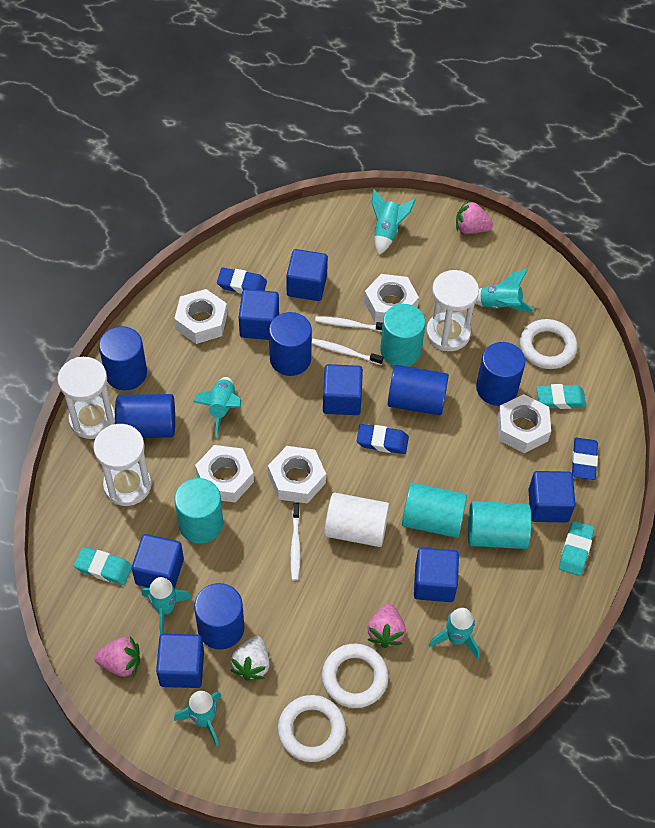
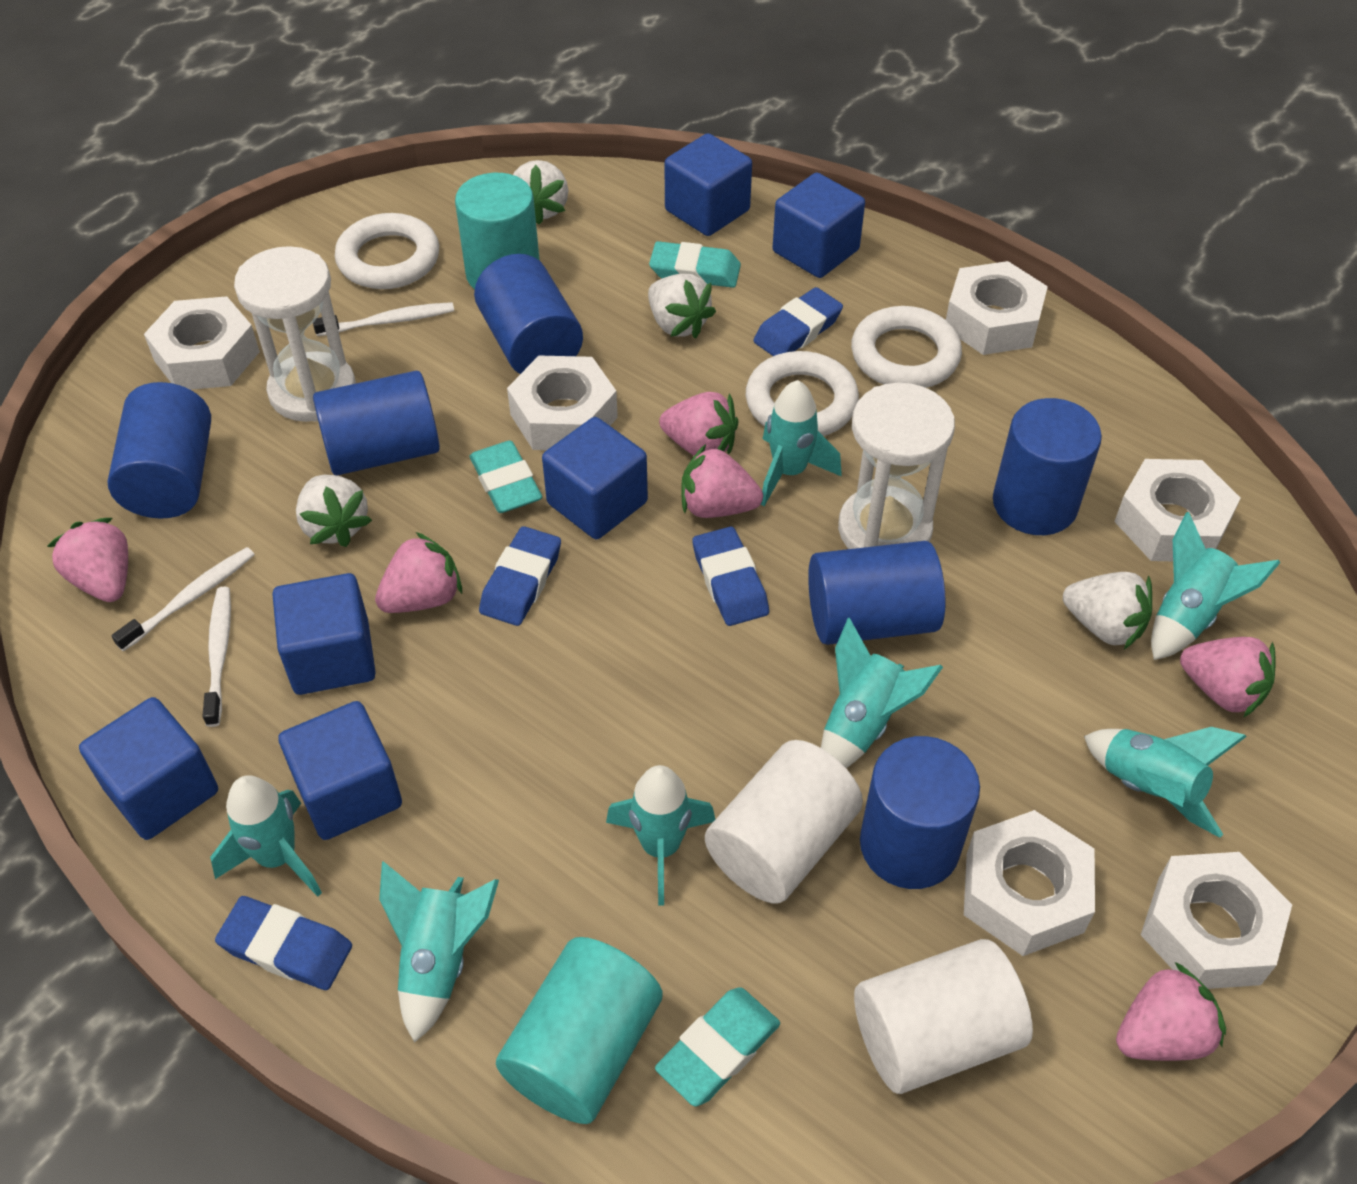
blue cube: 7 -> 6
blue eraser: 3 -> 4
pink strawberry: 3 -> 6
turquoise cylinder: 4 -> 2
turquoise rocket: 6 -> 7
white cylinder: 1 -> 2
white hourglass: 3 -> 2
white nut: 5 -> 6
white strawberry: 1 -> 4

